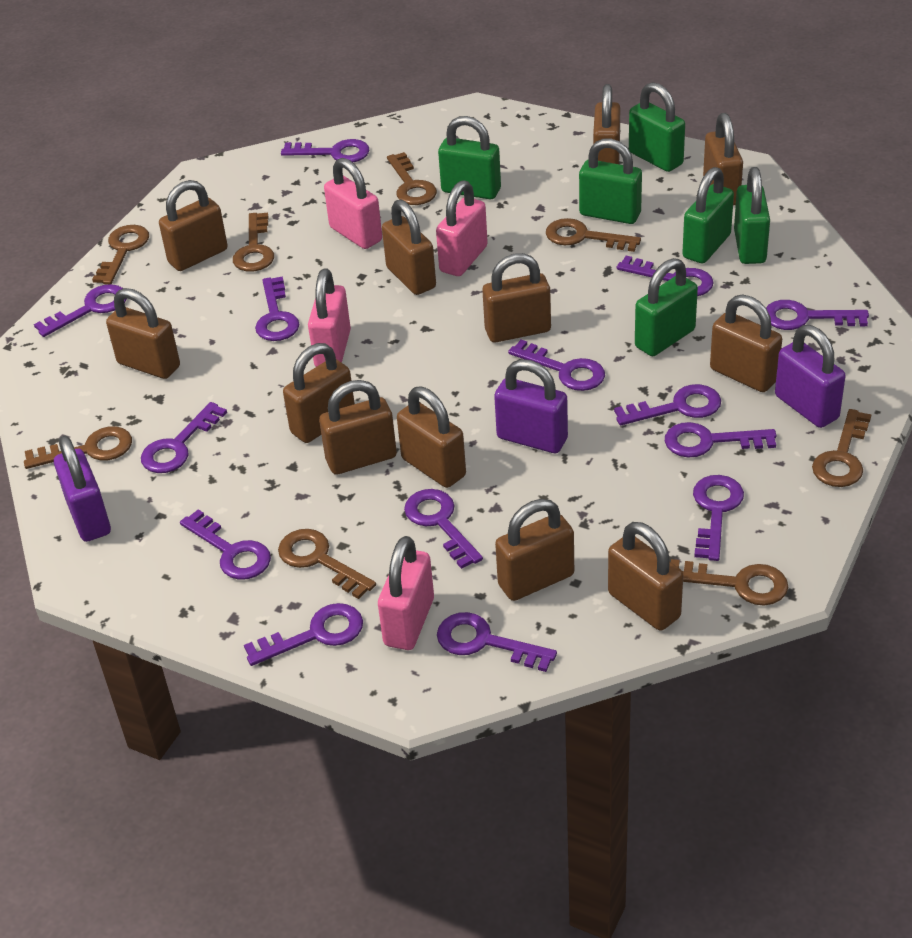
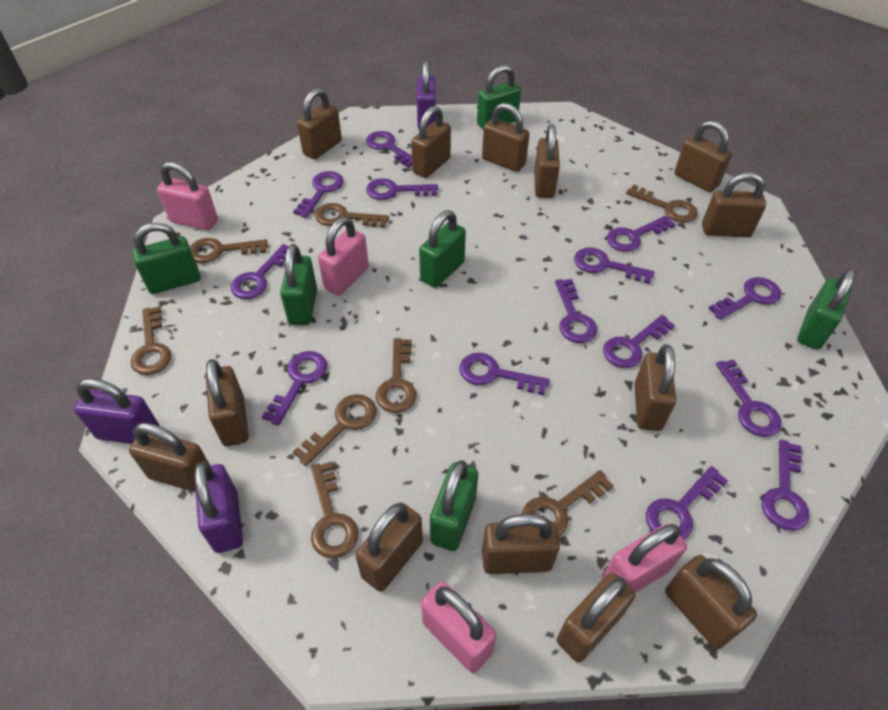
brown padlock: 12 -> 13

